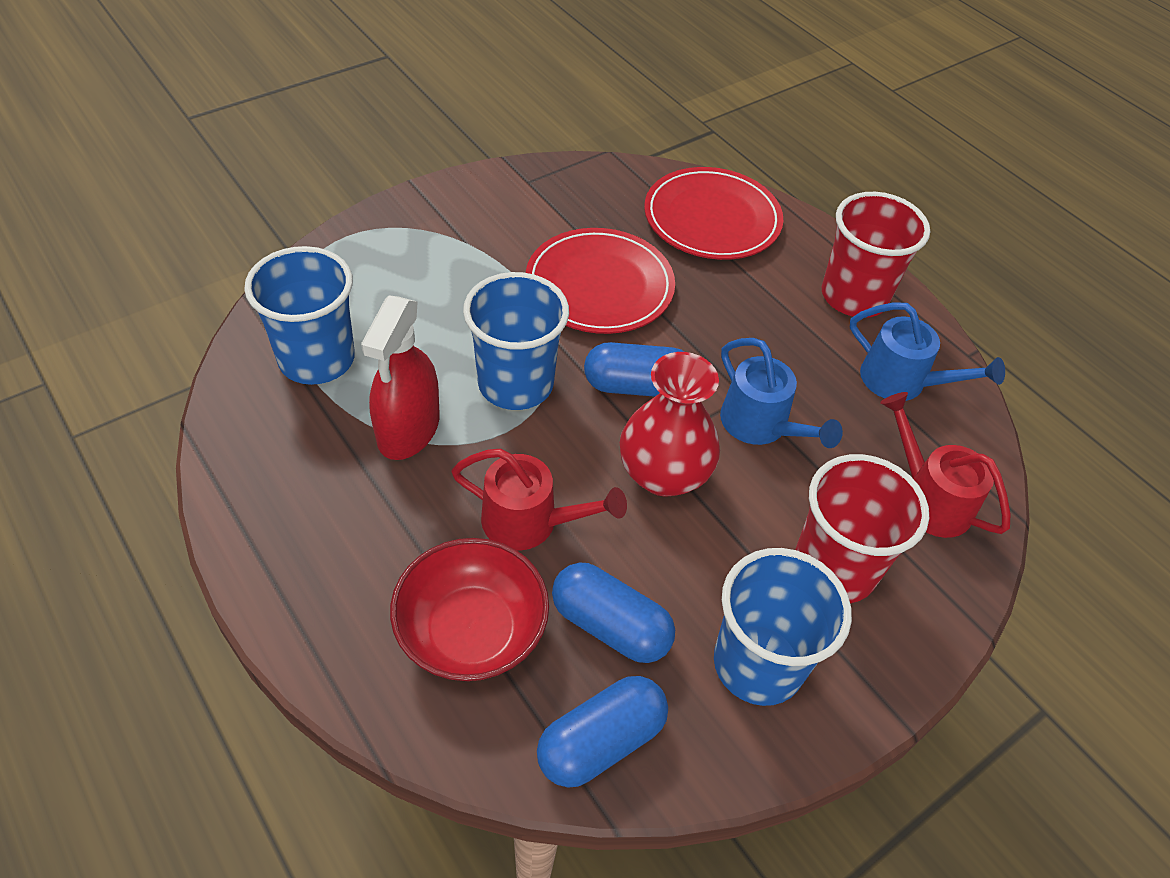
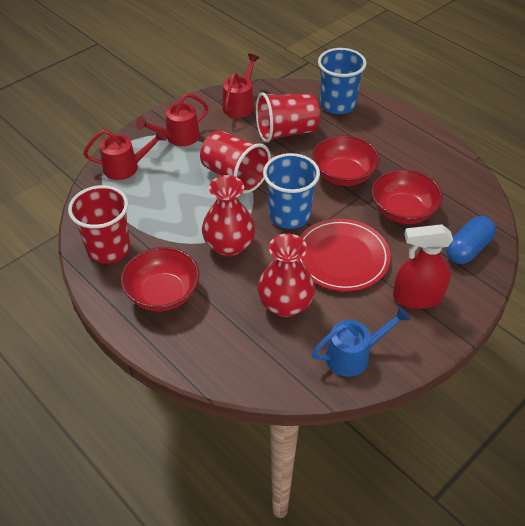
blue capsule: 3 -> 1
blue cup: 3 -> 2
blue watering can: 2 -> 1
red bowl: 1 -> 3
red cup: 2 -> 3
red plate: 2 -> 1
red vase: 1 -> 2
red watering can: 2 -> 3

